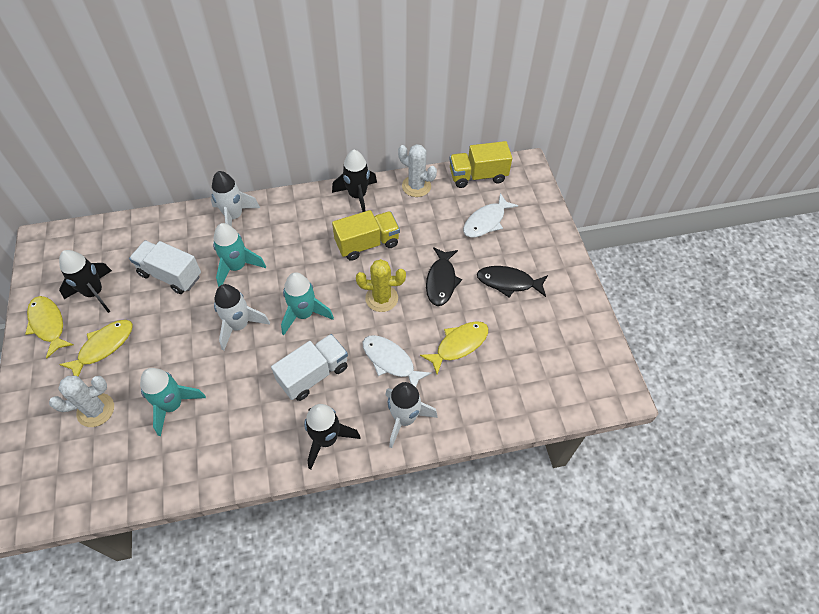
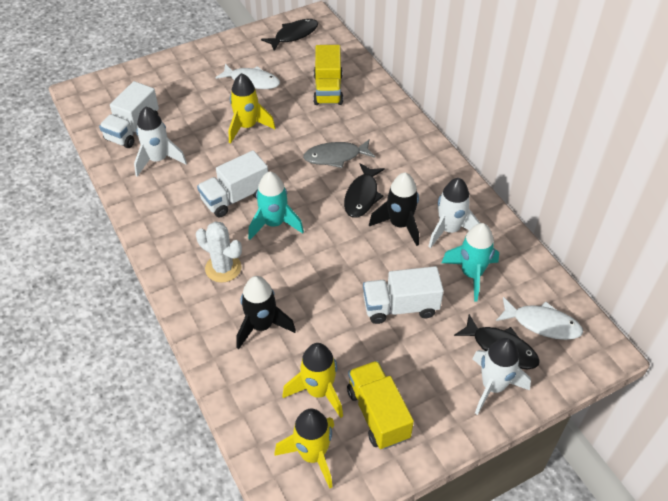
black fish: 2 -> 3
black rocket: 3 -> 2
grey fish: 0 -> 1
turquoise rocket: 3 -> 2
white cactus: 2 -> 1
white truck: 2 -> 3
yellow cactus: 1 -> 0
yellow fish: 3 -> 0
yellow rocket: 0 -> 3

